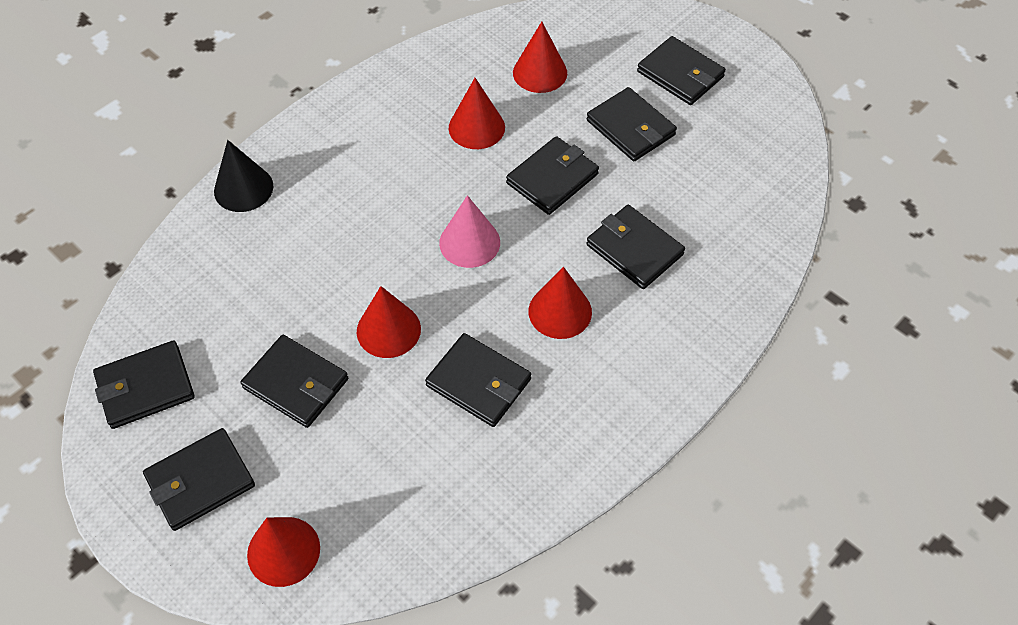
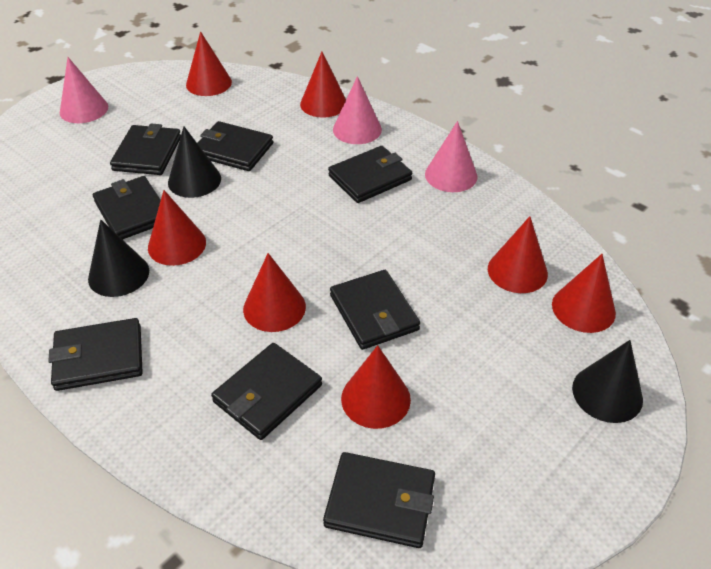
black cone: 1 -> 3
pink cone: 1 -> 3
red cone: 5 -> 7

